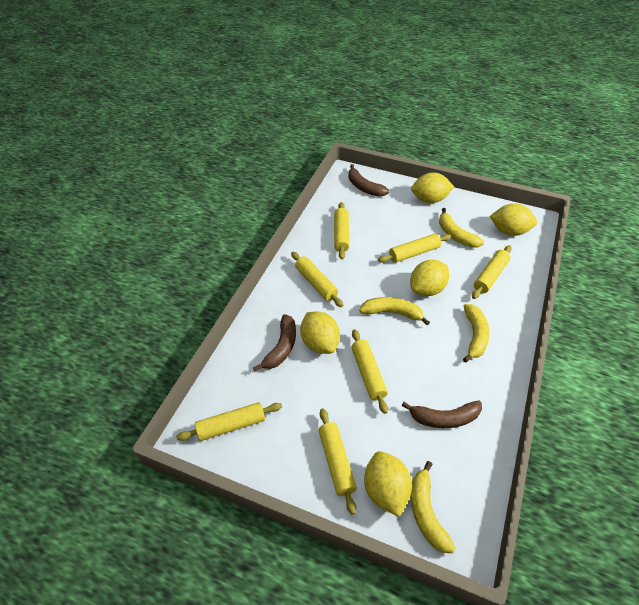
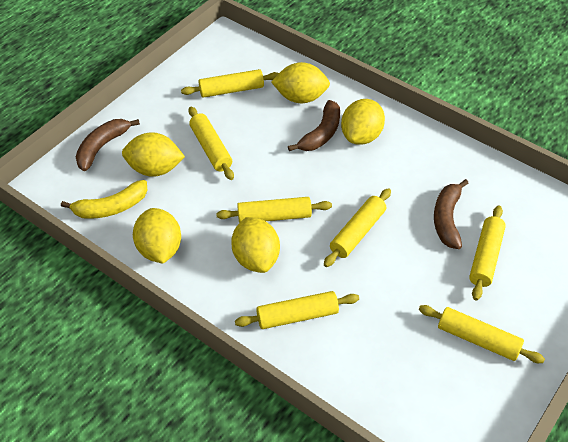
yellow banana: 4 -> 1

